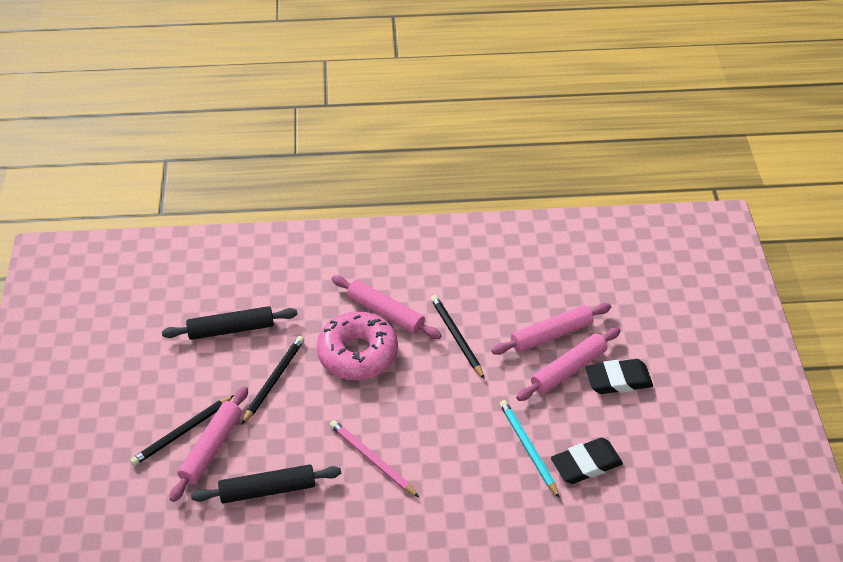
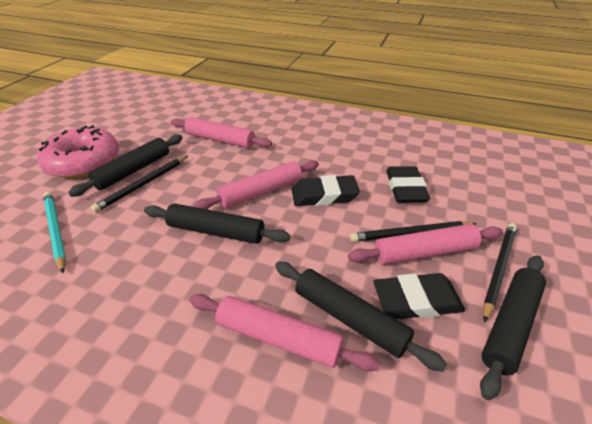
black eraser: 2 -> 3
black rolling pin: 2 -> 4
pink pencil: 1 -> 0

